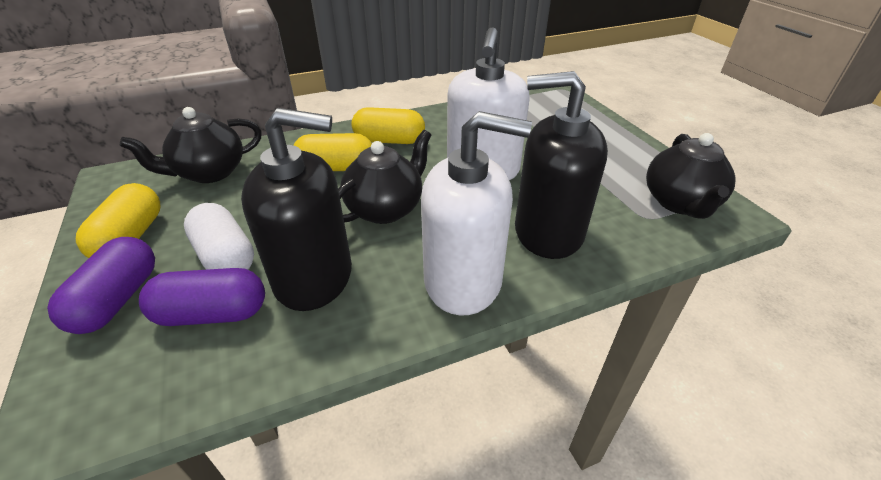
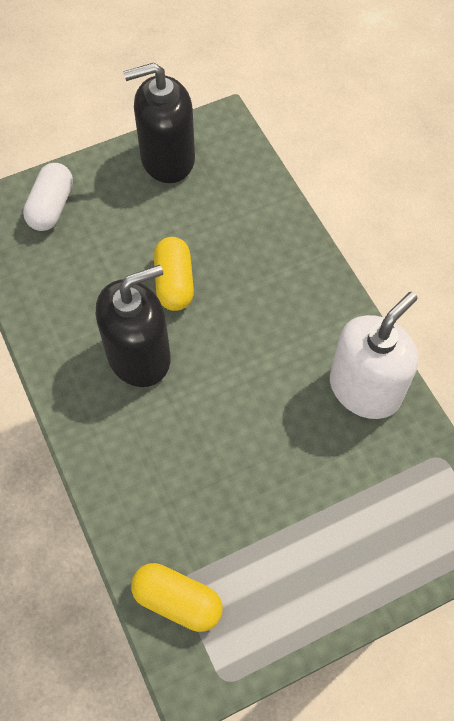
black teapot: 3 -> 0
purple capsule: 2 -> 0
white soap dispenser: 2 -> 1
yellow capsule: 3 -> 2

